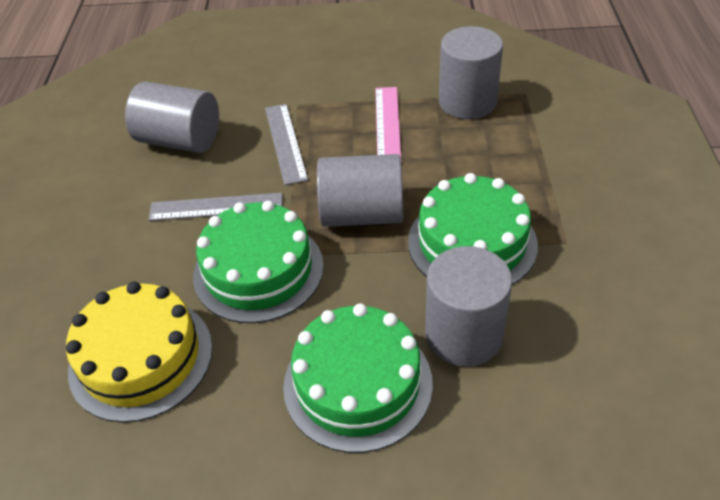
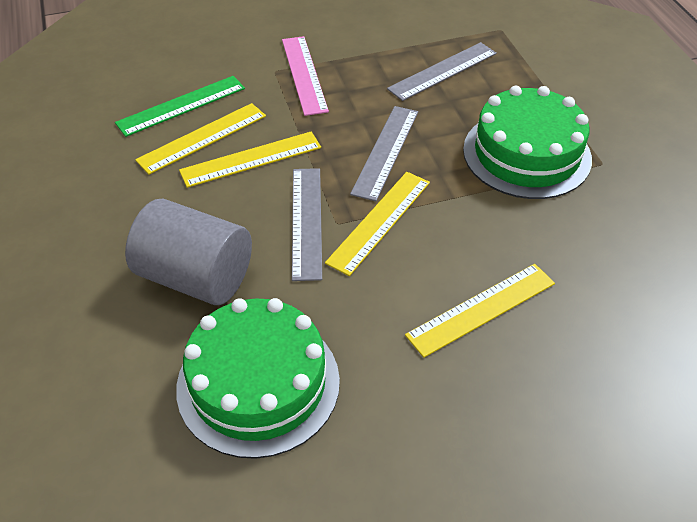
green cake: 3 -> 2
green ruler: 0 -> 1
grey cylinder: 4 -> 1
grey ruler: 2 -> 3
yellow cake: 1 -> 0
yellow ruler: 0 -> 4

